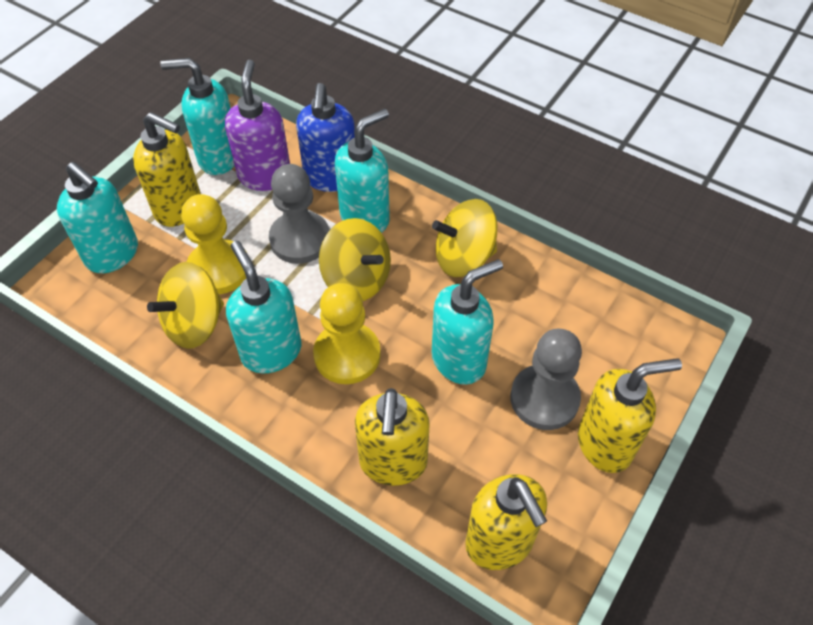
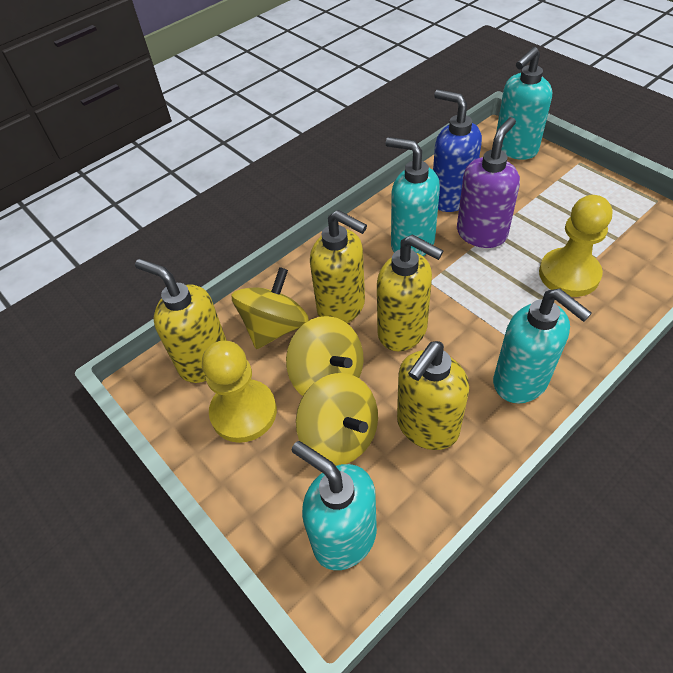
grey pawn: 2 -> 0
turquoise soap dispenser: 5 -> 4

